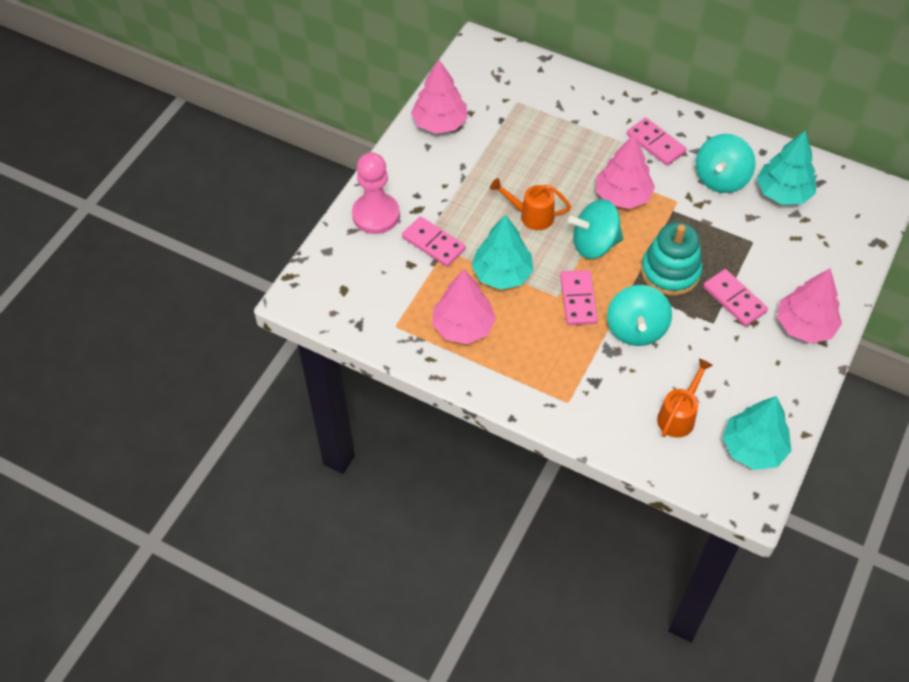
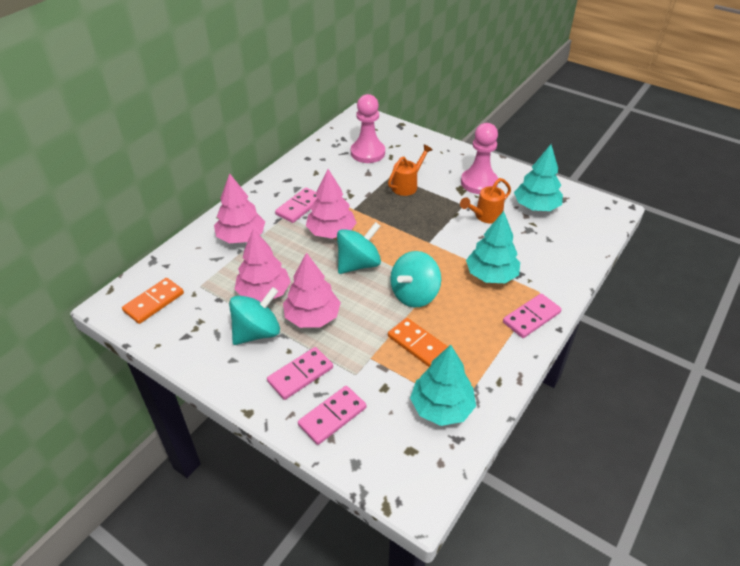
orange domino: 0 -> 2
pink pawn: 1 -> 2
turquoise stacking toy: 1 -> 0

